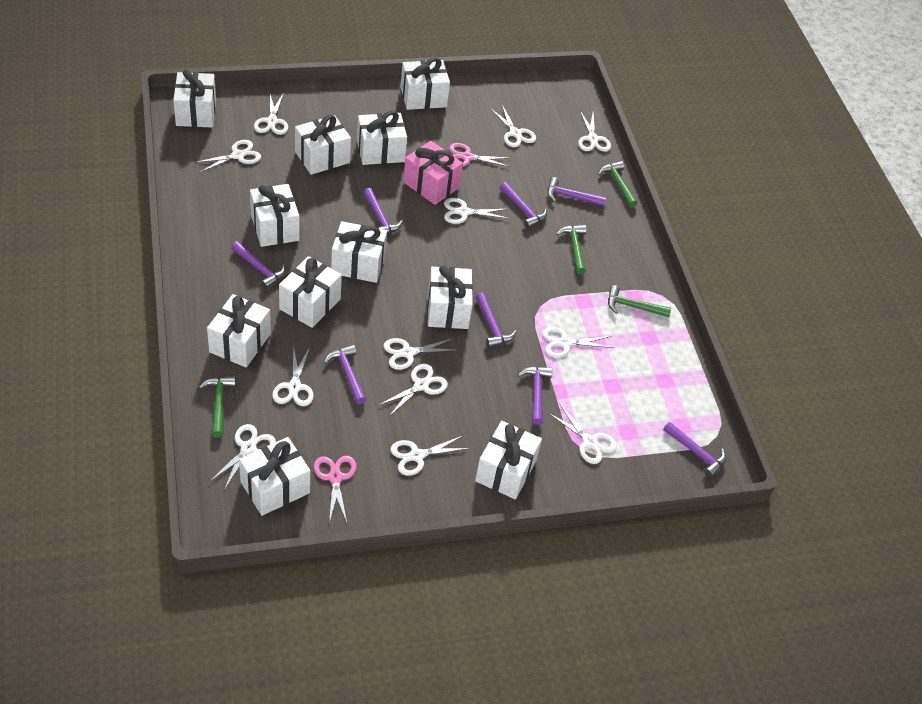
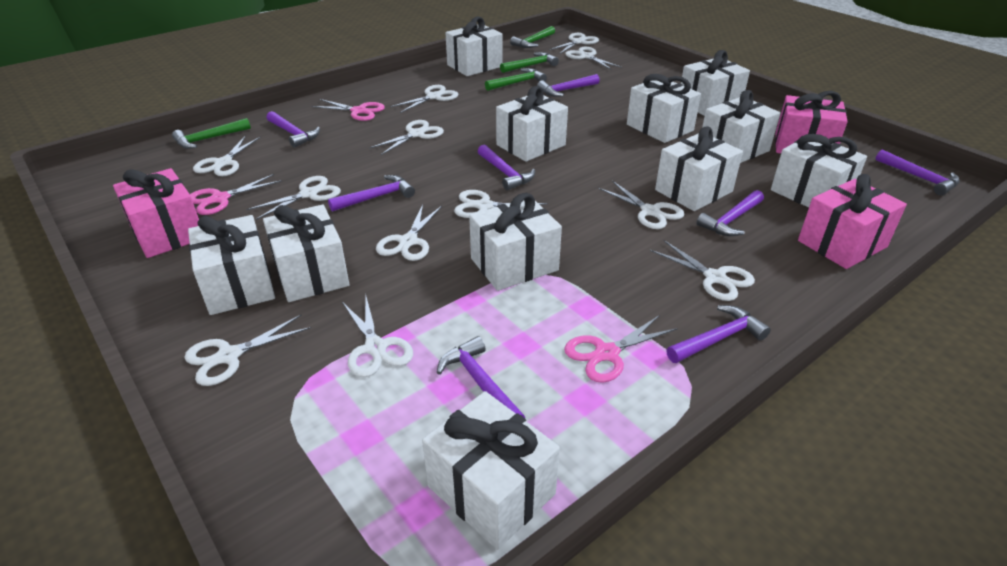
pink gift: 1 -> 3
pink scissors: 2 -> 3

